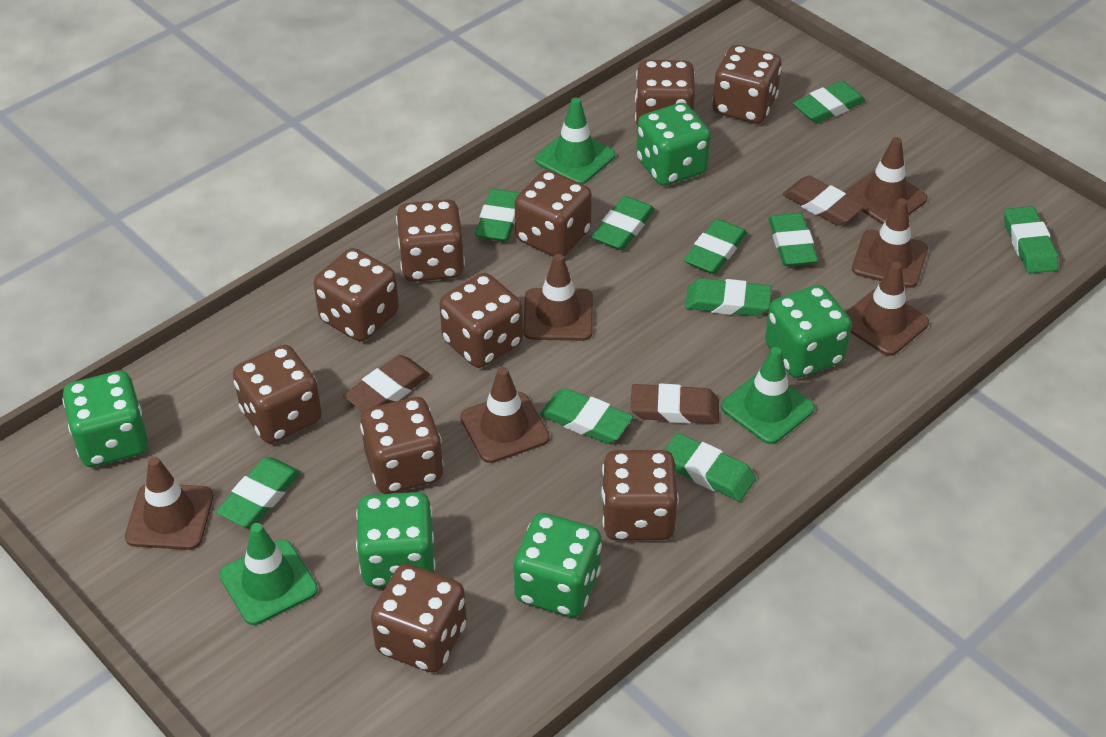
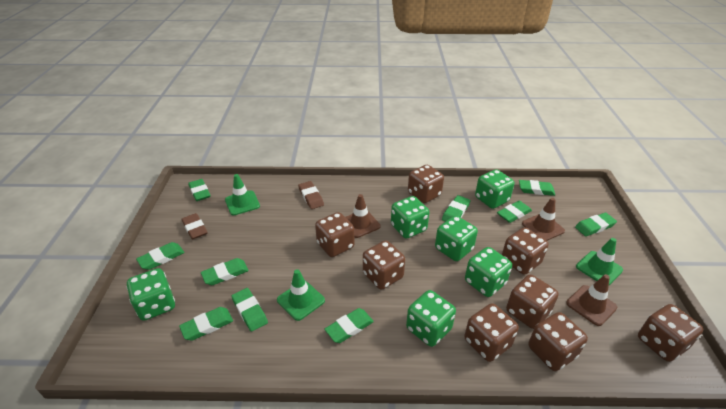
brown dice: 10 -> 8
brown eraser: 3 -> 2
brown traffic cone: 6 -> 3
green dice: 5 -> 6

